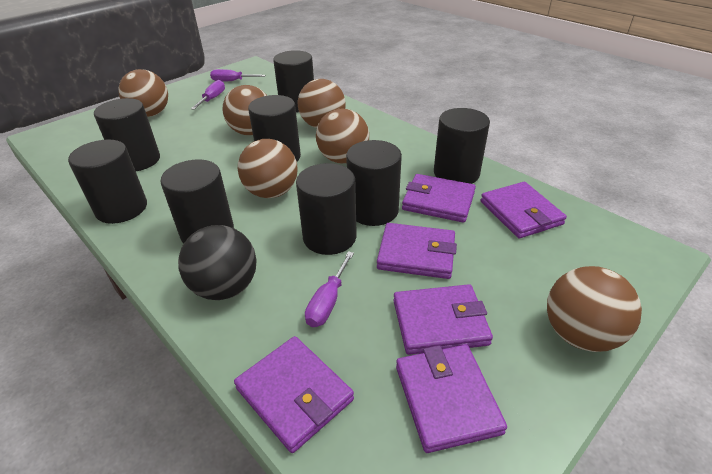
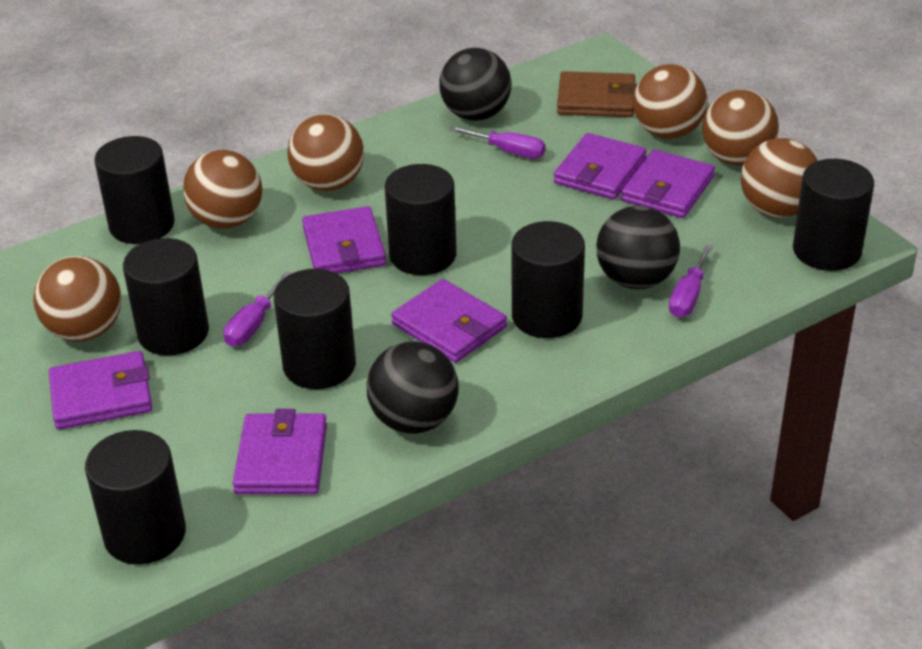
black ball: 1 -> 3
black cylinder: 8 -> 7
brown wallet: 0 -> 1

